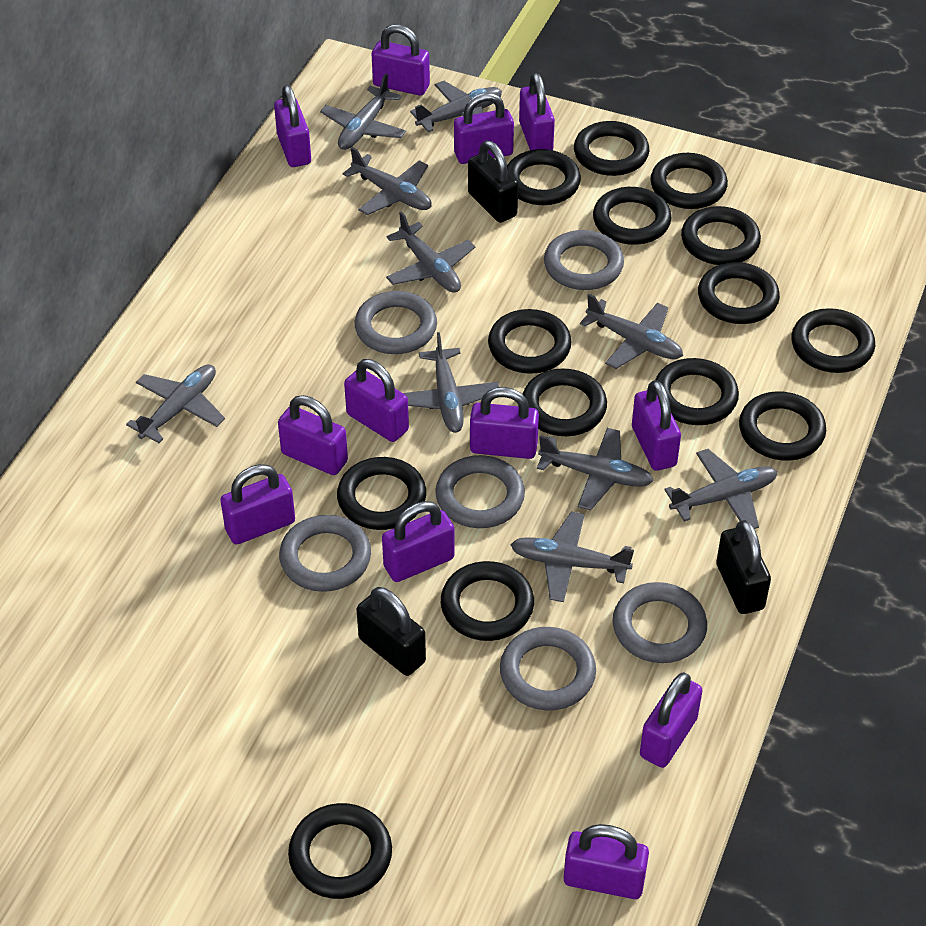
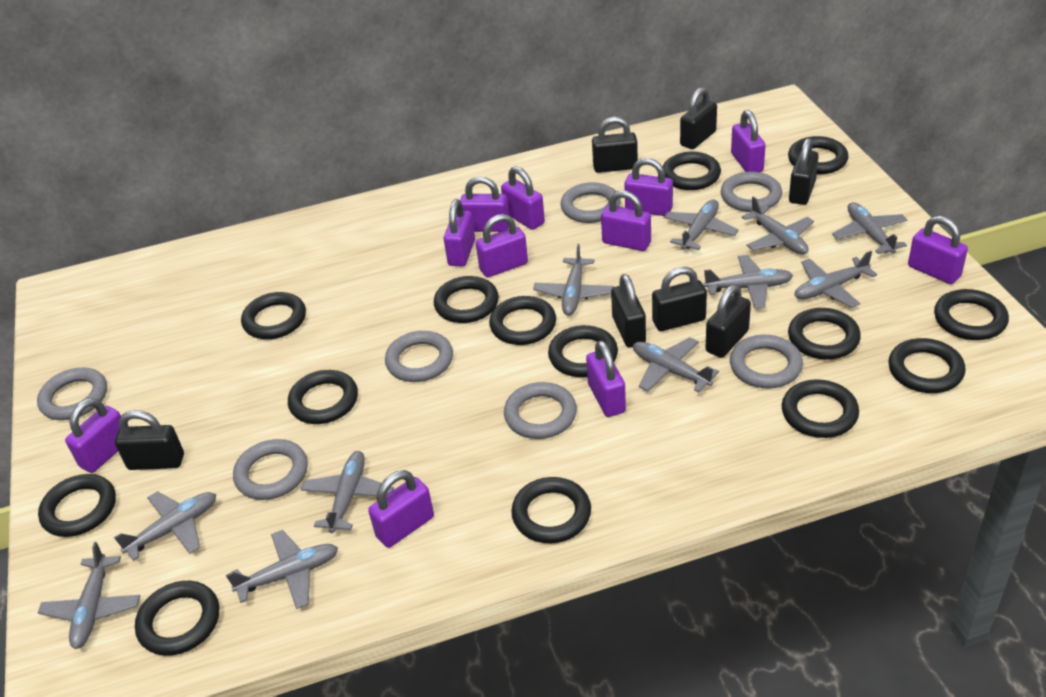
black padlock: 3 -> 7
grey plane: 10 -> 11
grey ring: 6 -> 7
purple padlock: 12 -> 11

